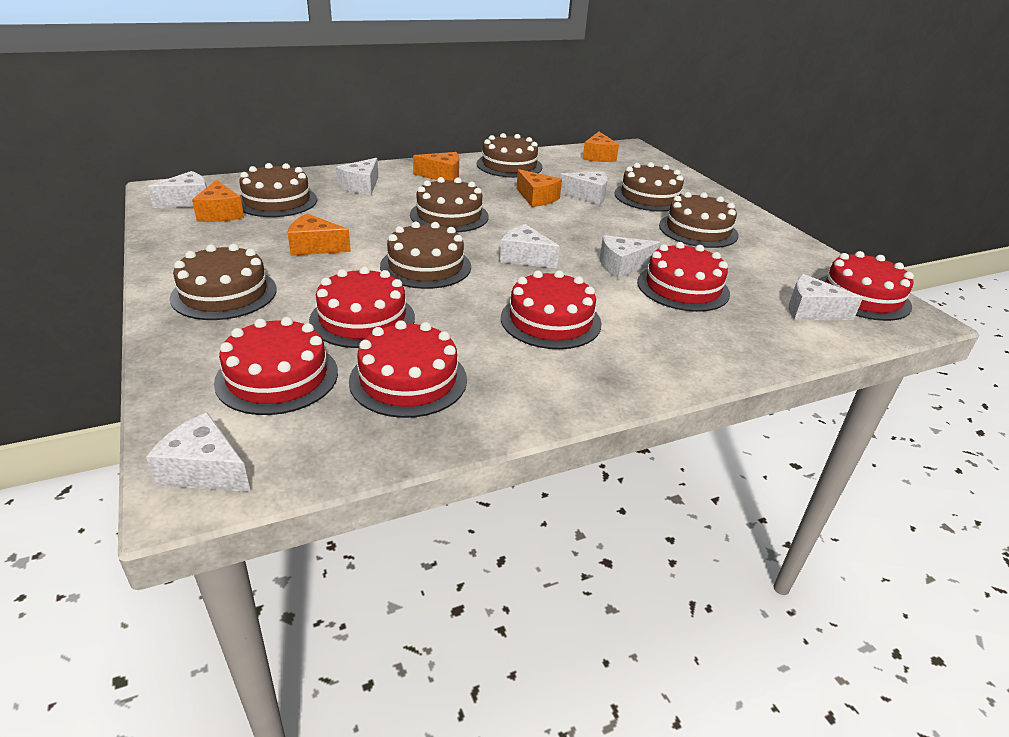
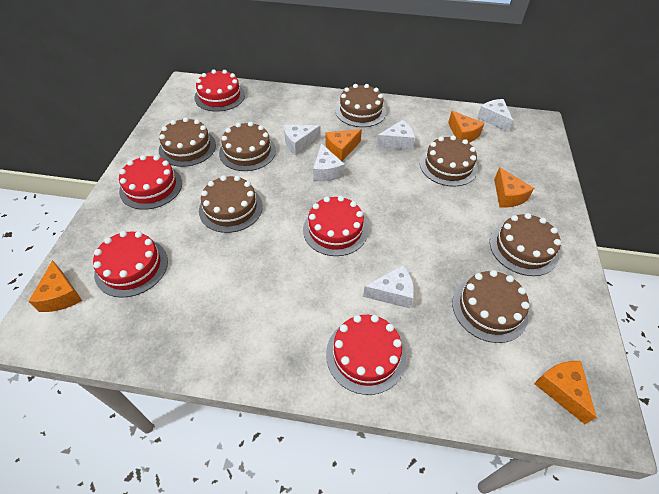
red cake: 6 -> 5
white cheese: 7 -> 5

